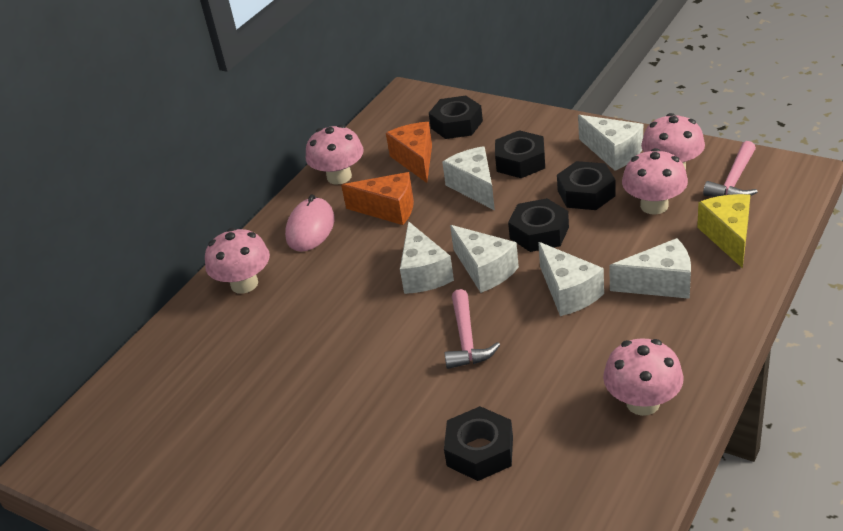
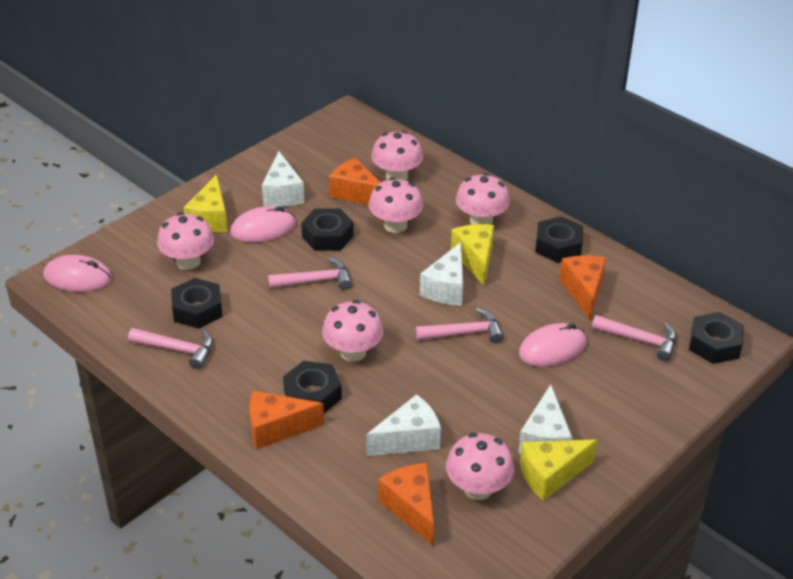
orange cheese: 2 -> 4
pink hammer: 2 -> 4
pink mouse: 1 -> 3
pink mushroom: 5 -> 6
white cheese: 6 -> 4
yellow cheese: 1 -> 3

